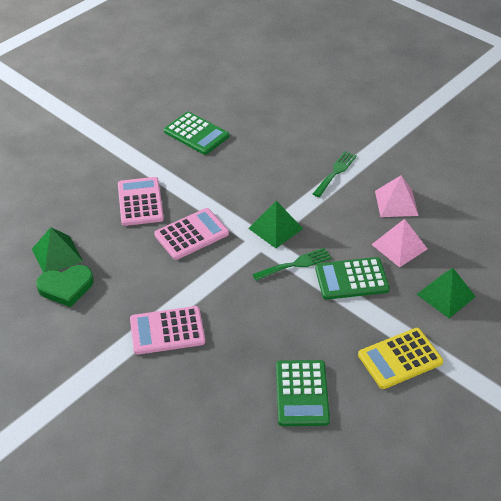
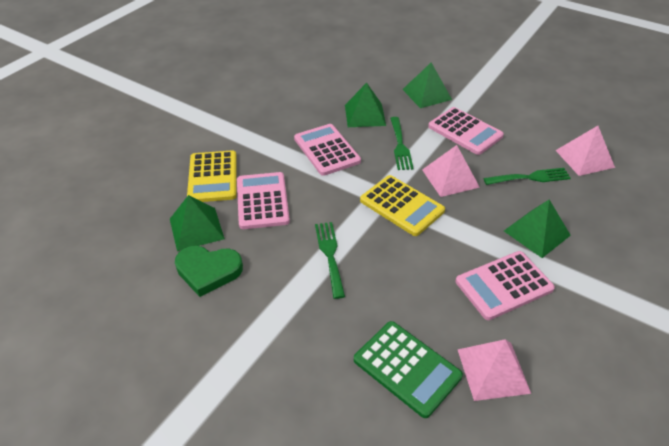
green calculator: 3 -> 1
green fork: 2 -> 3
green pyramid: 3 -> 4
pink calculator: 3 -> 4
pink pyramid: 2 -> 3
yellow calculator: 1 -> 2

